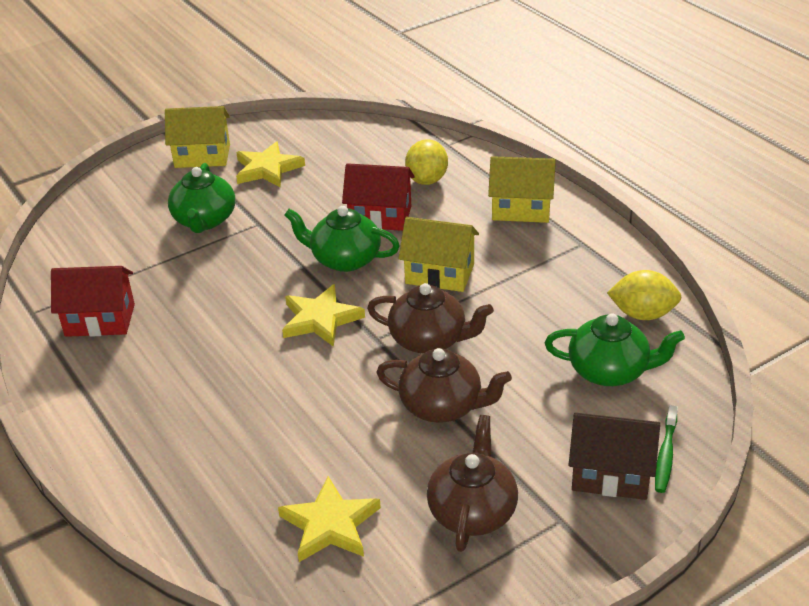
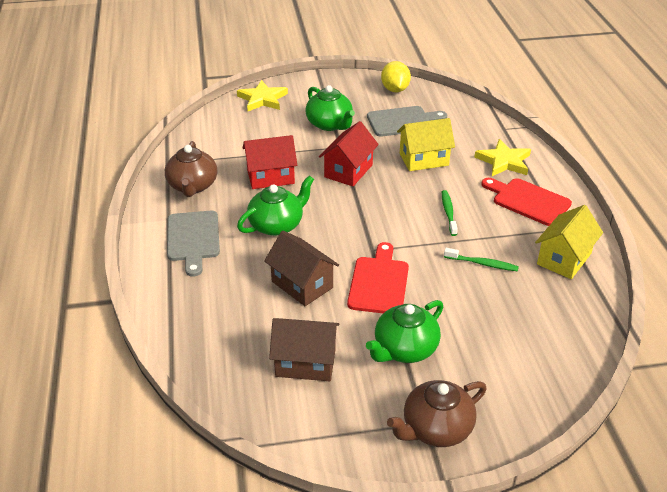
brown house: 1 -> 2
brown teapot: 3 -> 2
green toothbrush: 1 -> 2
grey cutting board: 0 -> 2
red cutting board: 0 -> 2
yellow house: 3 -> 2
yellow lemon: 2 -> 1
yellow star: 3 -> 2

